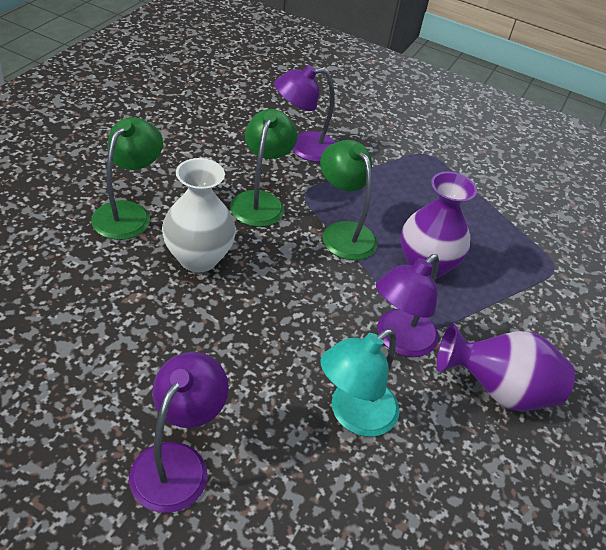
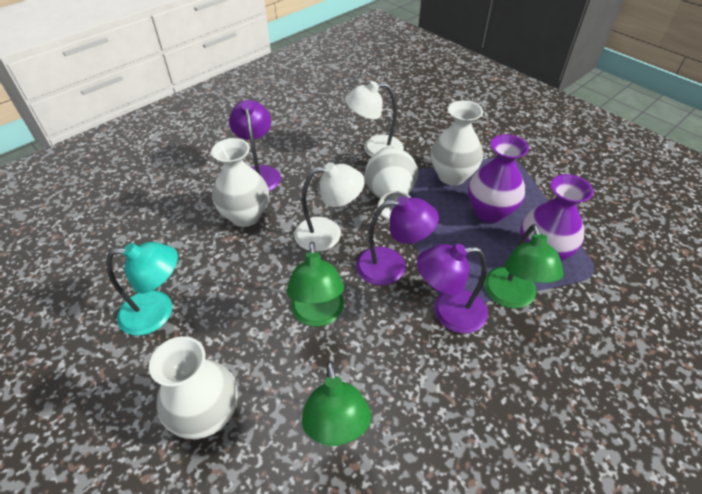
white lamp: 0 -> 2
white vase: 1 -> 4

